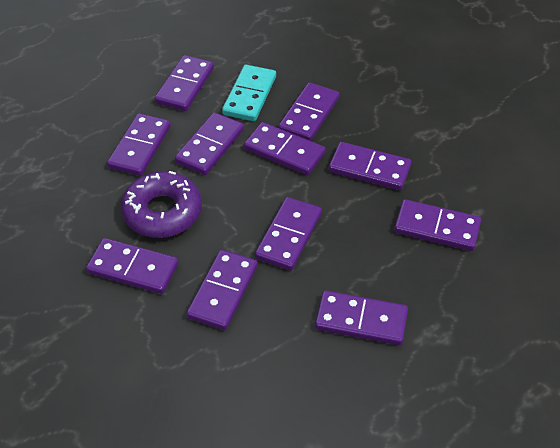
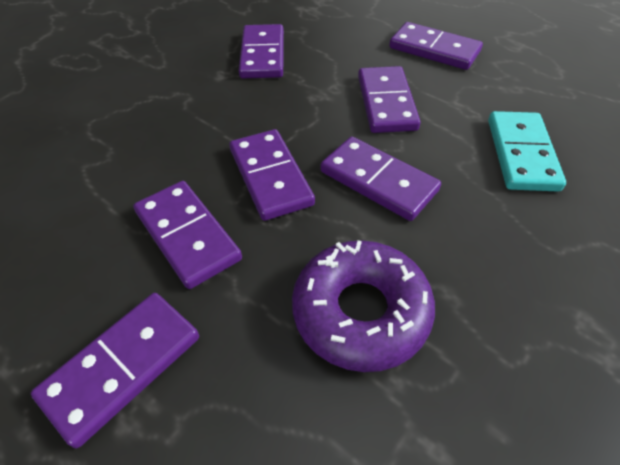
purple domino: 11 -> 7

